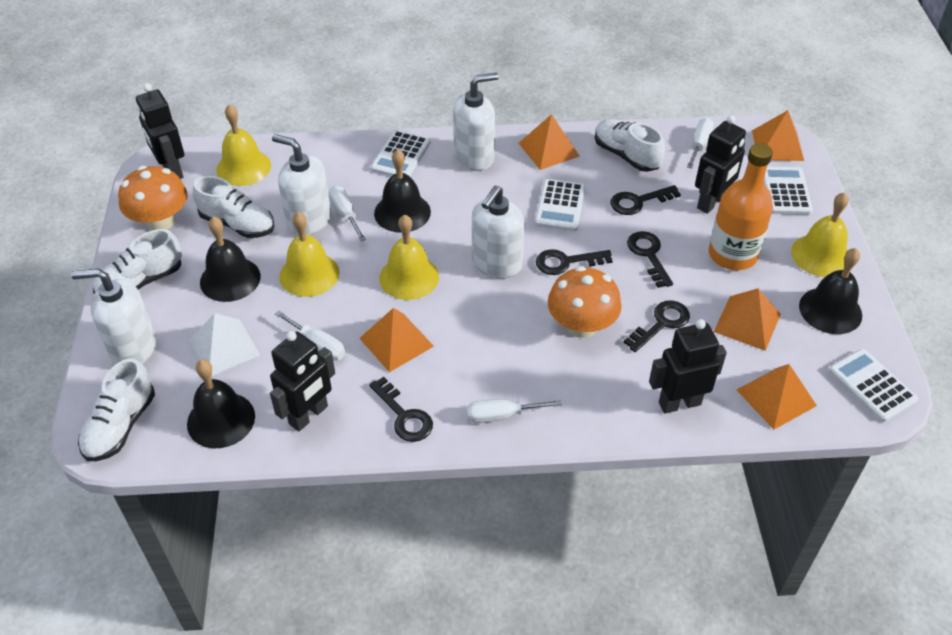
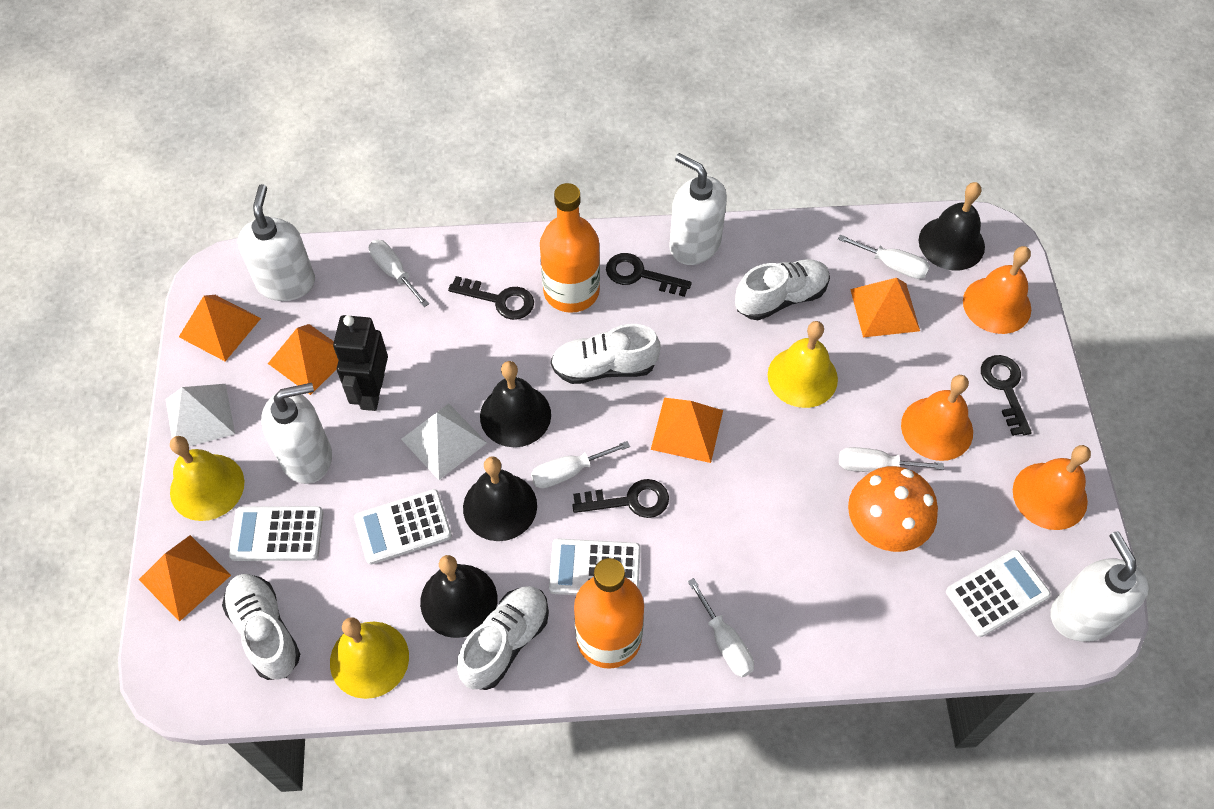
black key: 5 -> 4
black robot: 4 -> 1
orange bell: 0 -> 3
orange bottle: 1 -> 2
orange mushroom: 2 -> 1
white pyramid: 1 -> 2
white screwdriver: 4 -> 5
yellow bell: 4 -> 3

